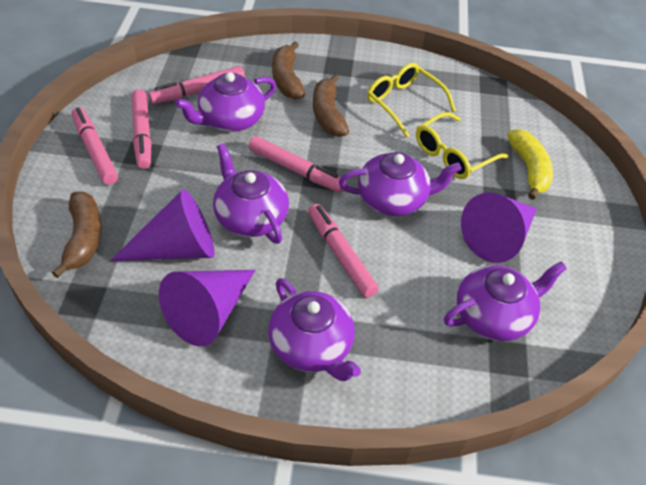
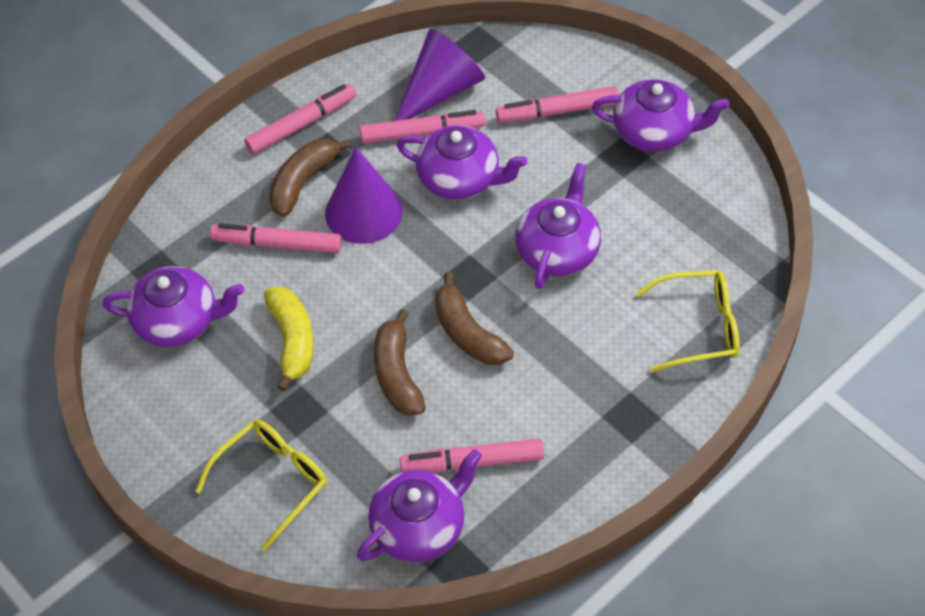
purple cone: 3 -> 2

